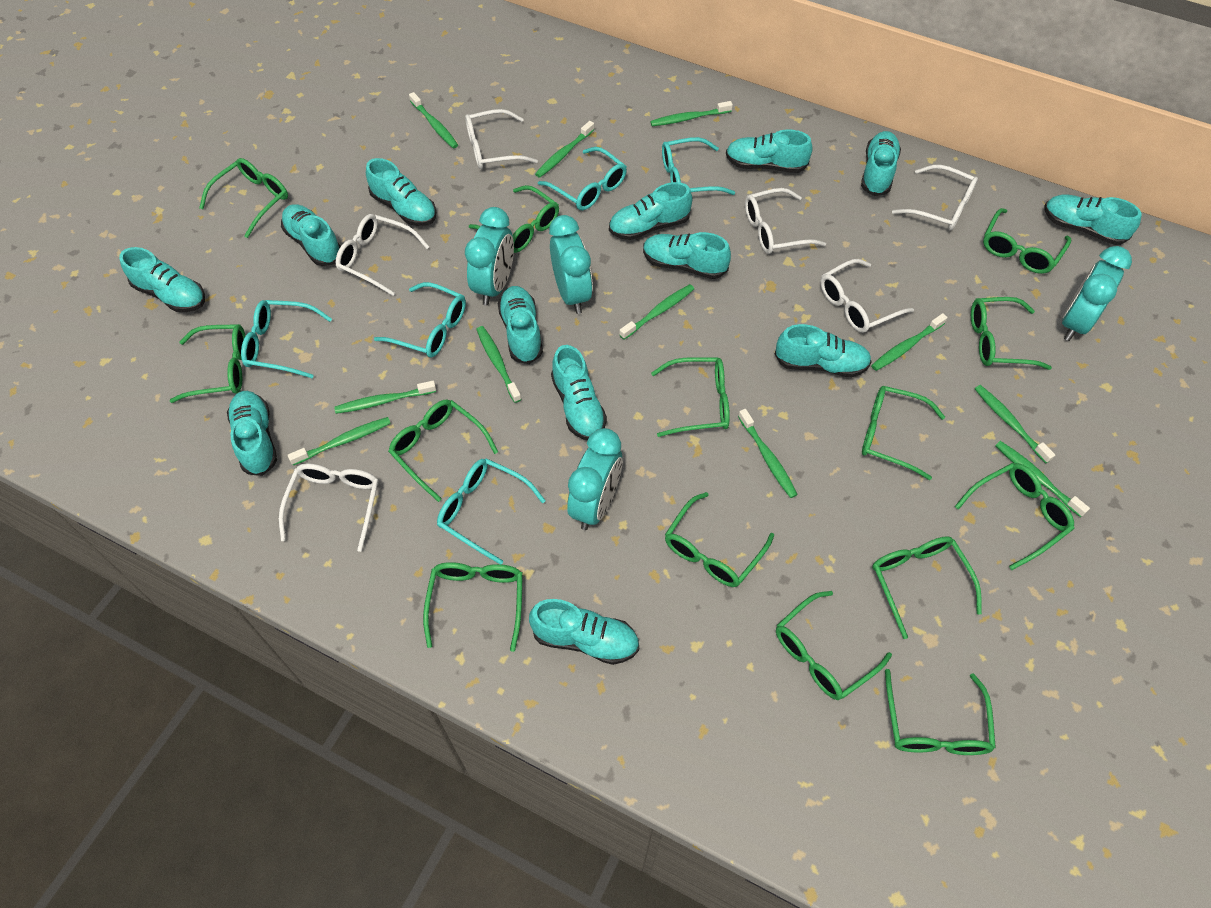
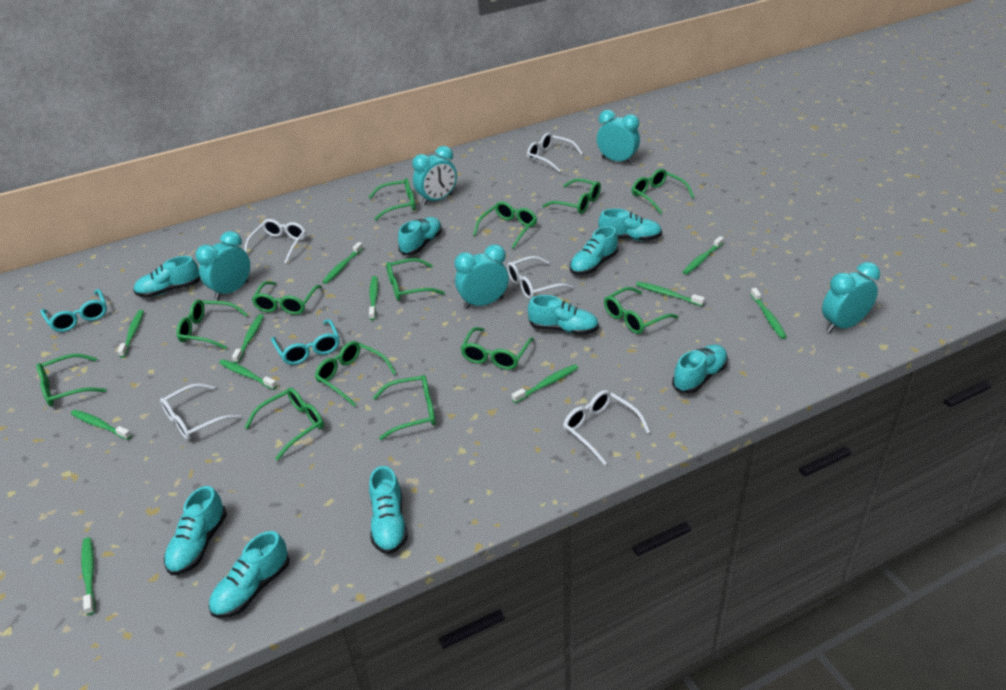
green glasses: 14 -> 13
turquoise clock: 4 -> 5
turquoise glasses: 5 -> 2
turquoise shoe: 13 -> 9
white glasses: 6 -> 5

